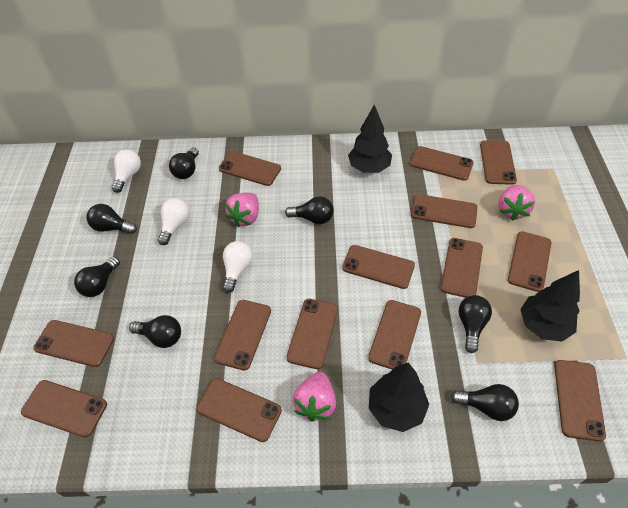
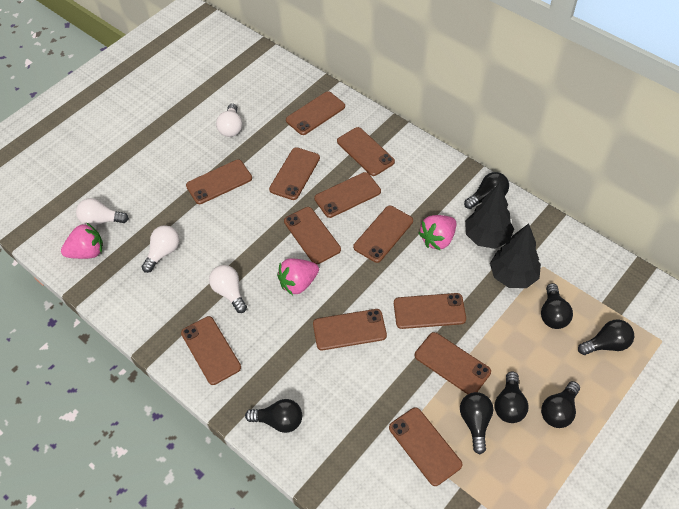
black tree: 3 -> 2
brown phone: 14 -> 12
white light bulb: 3 -> 4

